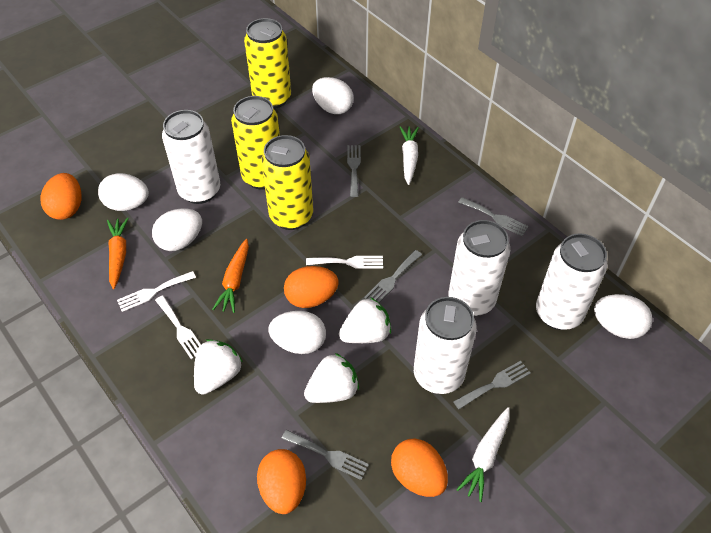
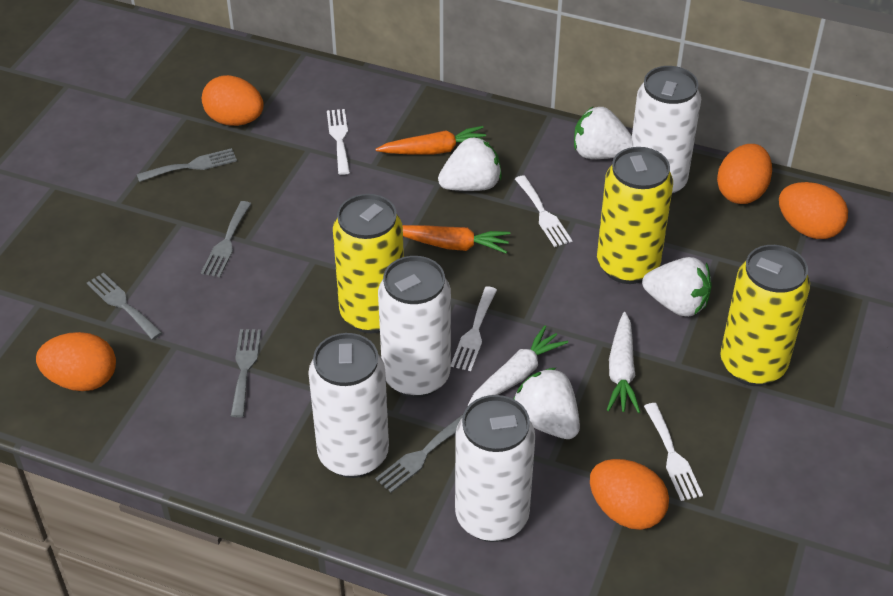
orange egg: 4 -> 5
white egg: 5 -> 0
white fork: 3 -> 4
white strawberry: 3 -> 4

